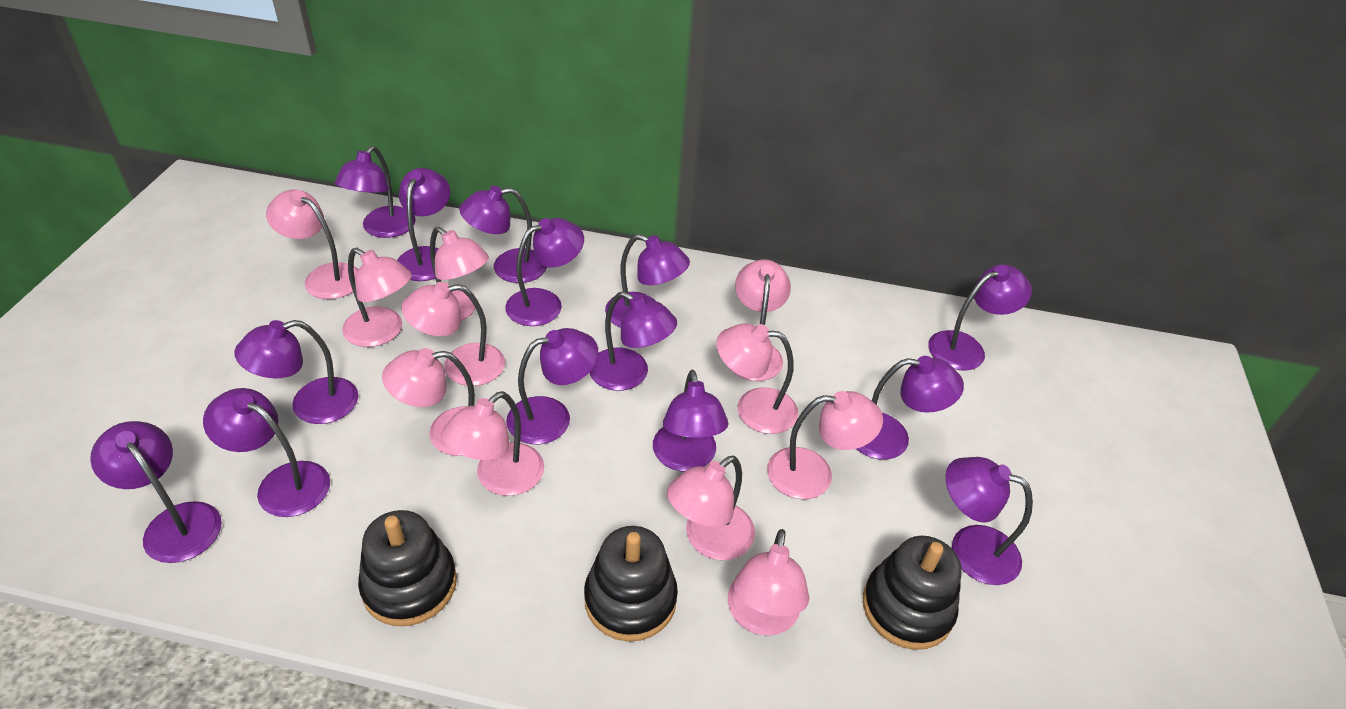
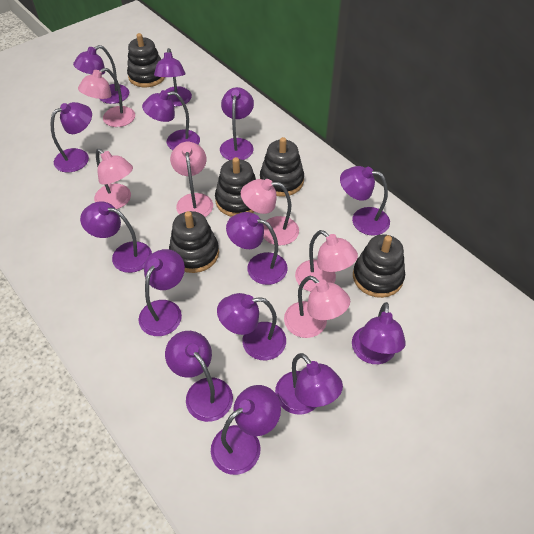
black stacking toy: 3 -> 5
pink lamp: 11 -> 6

